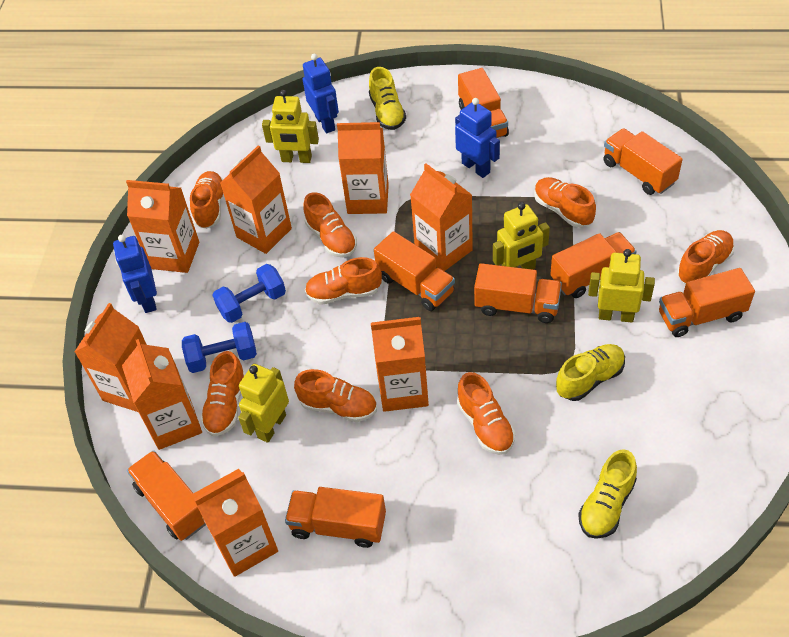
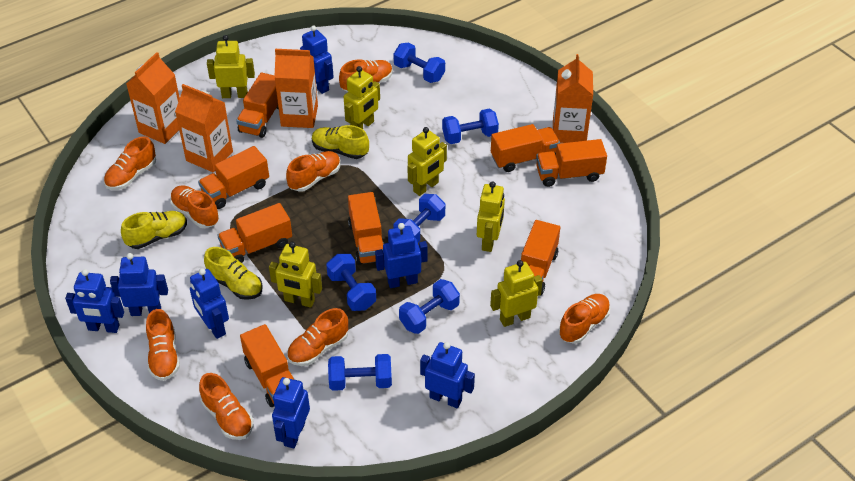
blue dumbbell: 2 -> 6
blue robot: 3 -> 7
orange carton: 8 -> 4
yellow robot: 4 -> 6

